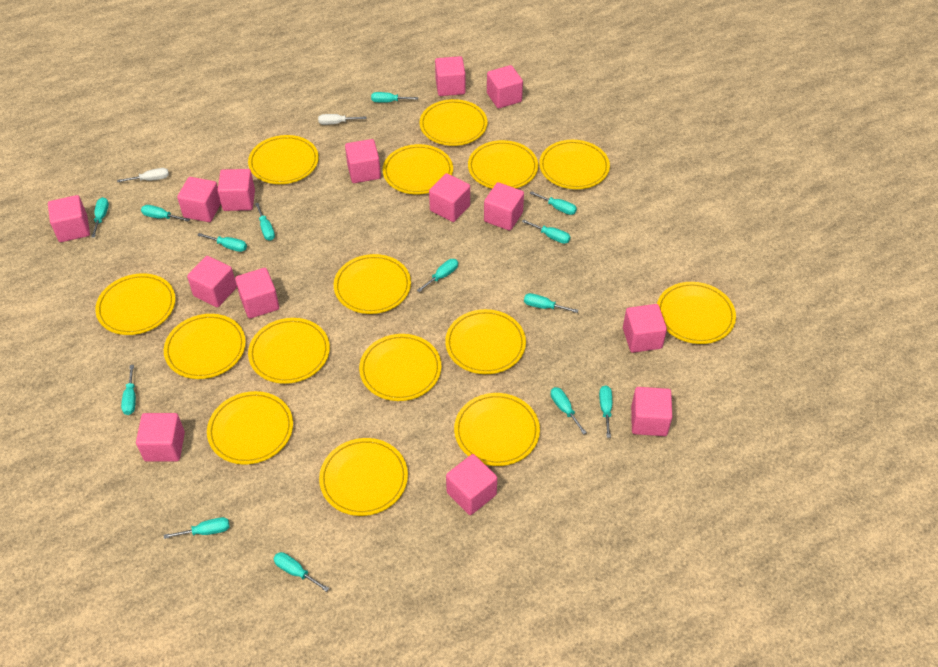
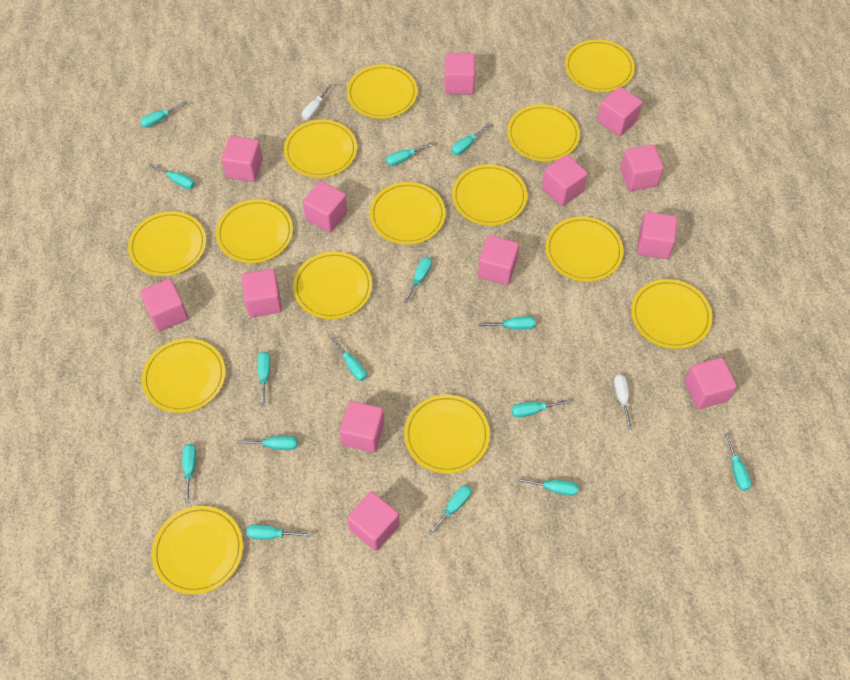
pink cube: 14 -> 13
turquoise screwdriver: 14 -> 15
yellow plate: 15 -> 14

